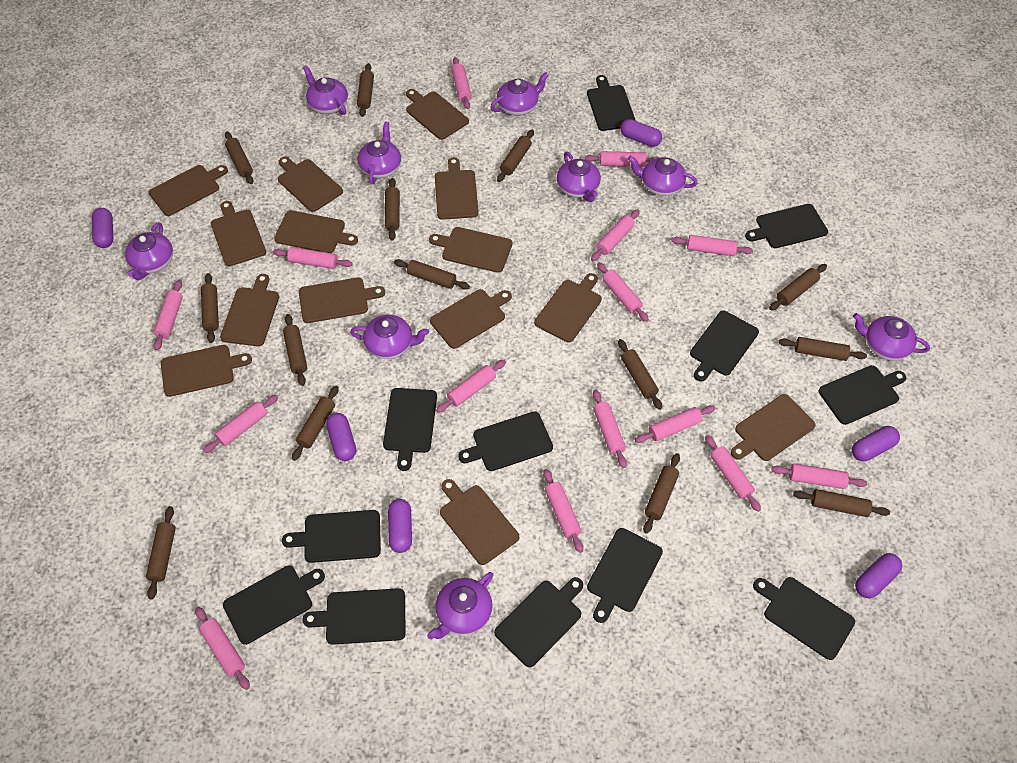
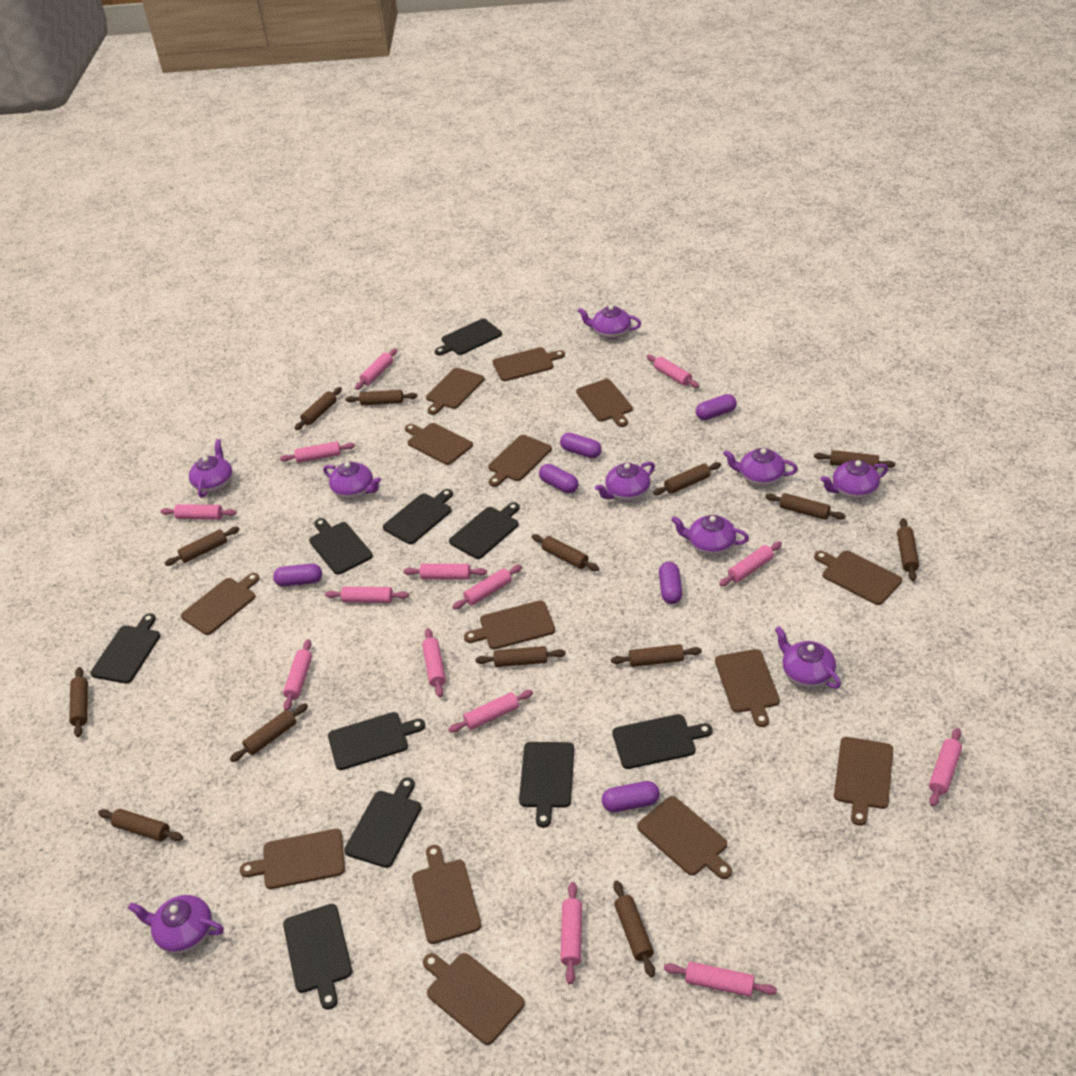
black cutting board: 12 -> 10
pink rolling pin: 15 -> 14

